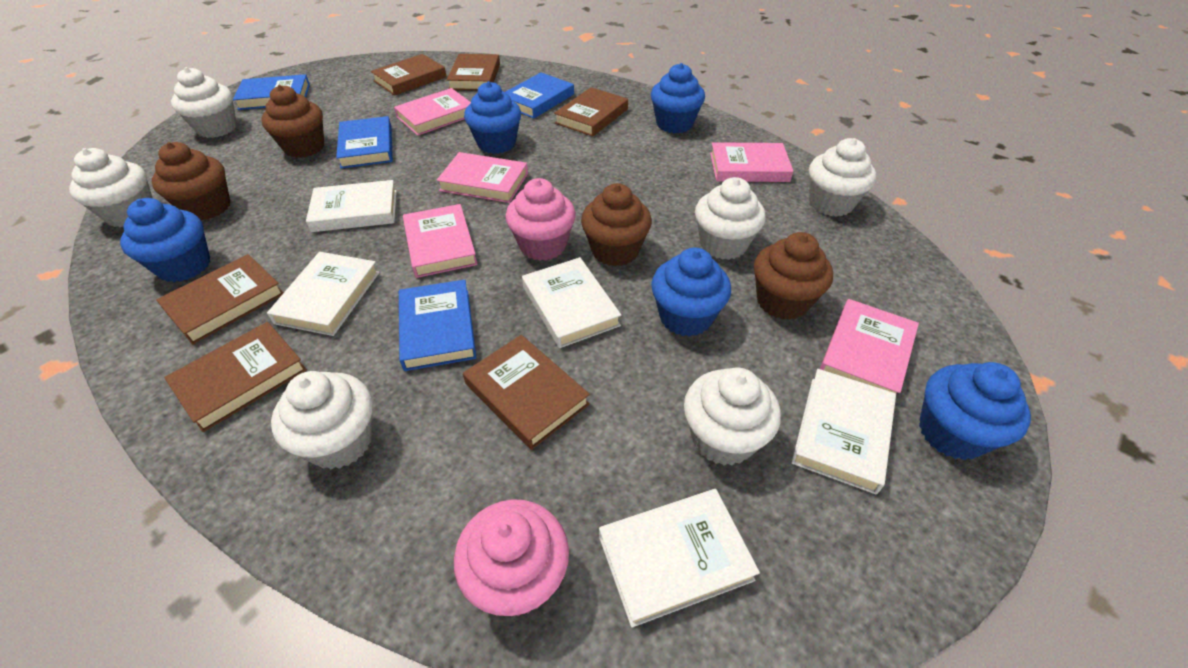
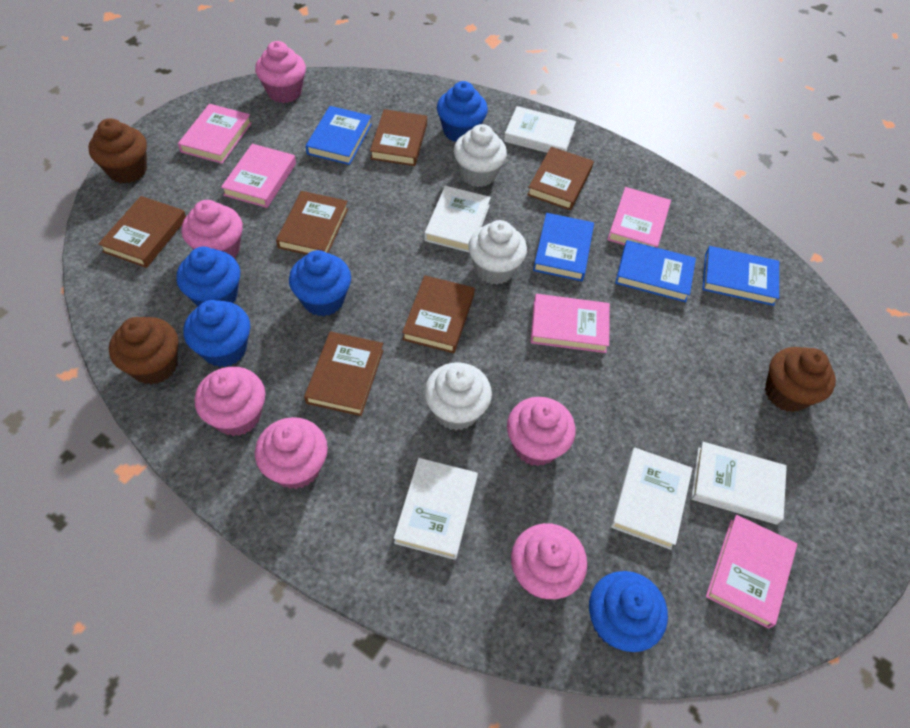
brown cupcake: 4 -> 3
pink cupcake: 2 -> 6
white cupcake: 6 -> 3

